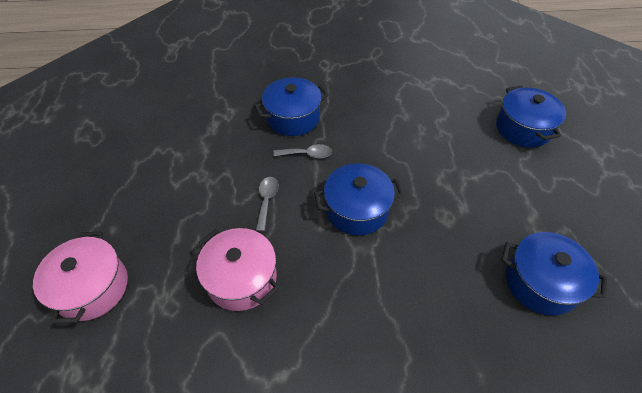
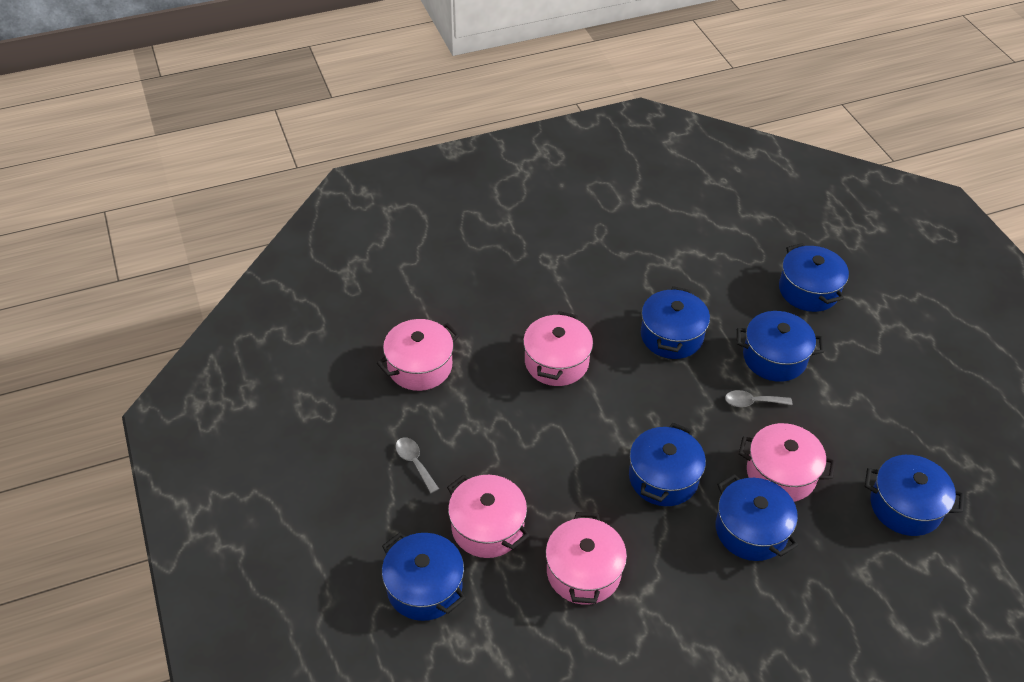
blue pot: 4 -> 7
pink pot: 2 -> 5

